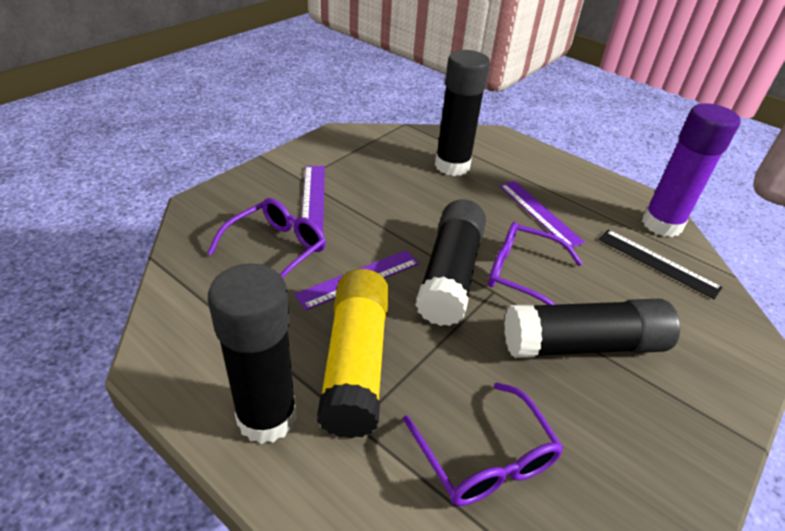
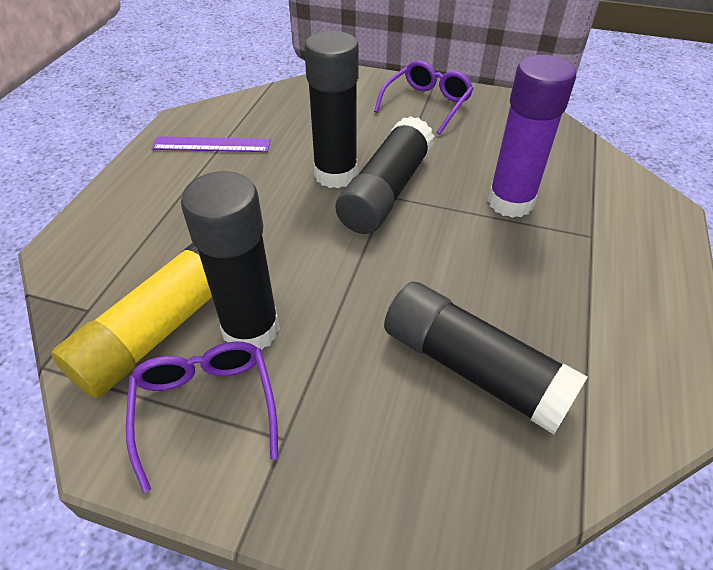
black ruler: 1 -> 0
purple glasses: 3 -> 2
purple ruler: 3 -> 1

